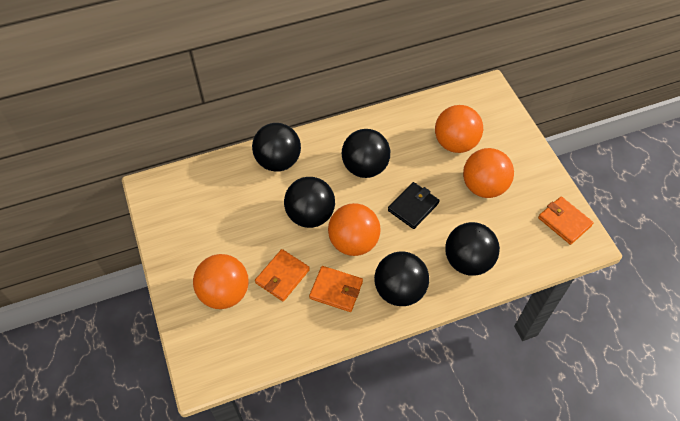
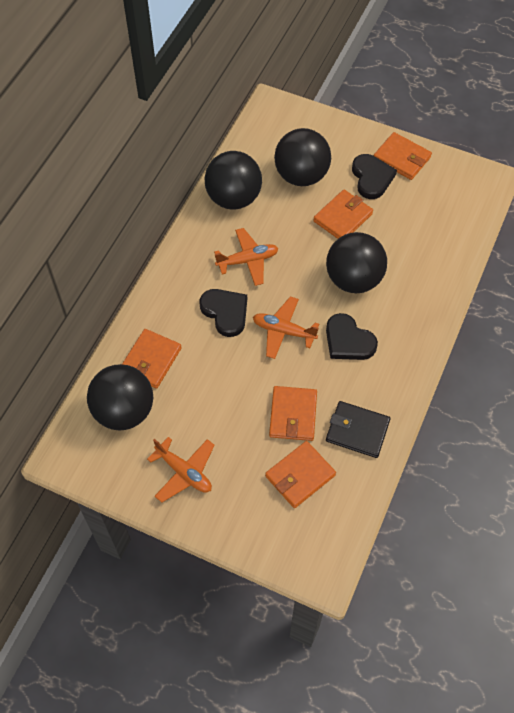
black ball: 5 -> 4
black heart: 0 -> 3
orange ball: 4 -> 0
orange plane: 0 -> 3
orange wallet: 3 -> 5

